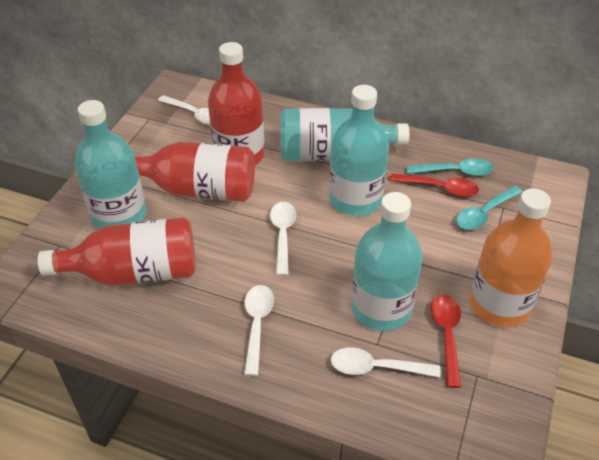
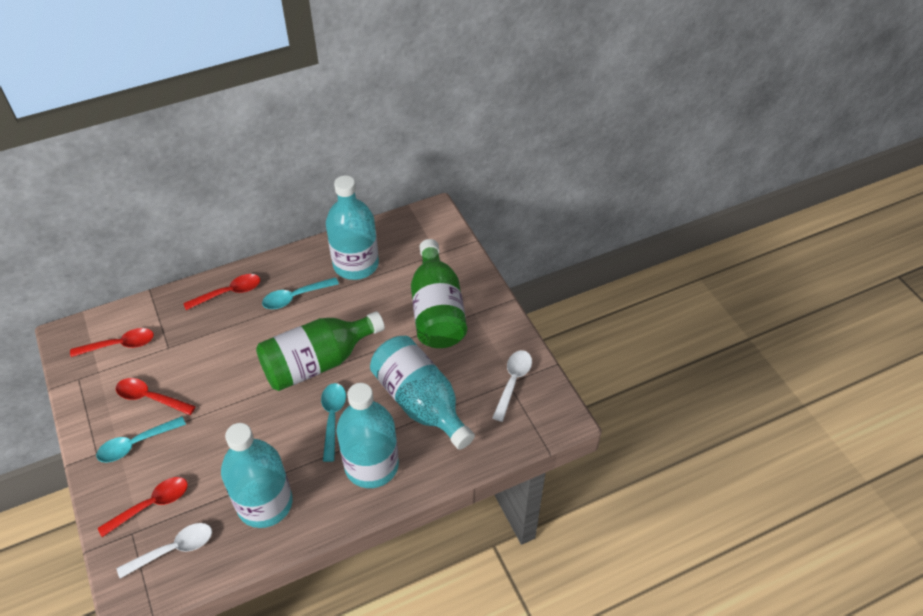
green bottle: 0 -> 2
orange bottle: 1 -> 0
red bottle: 3 -> 0
red spoon: 2 -> 4
turquoise spoon: 2 -> 3
white spoon: 4 -> 2

